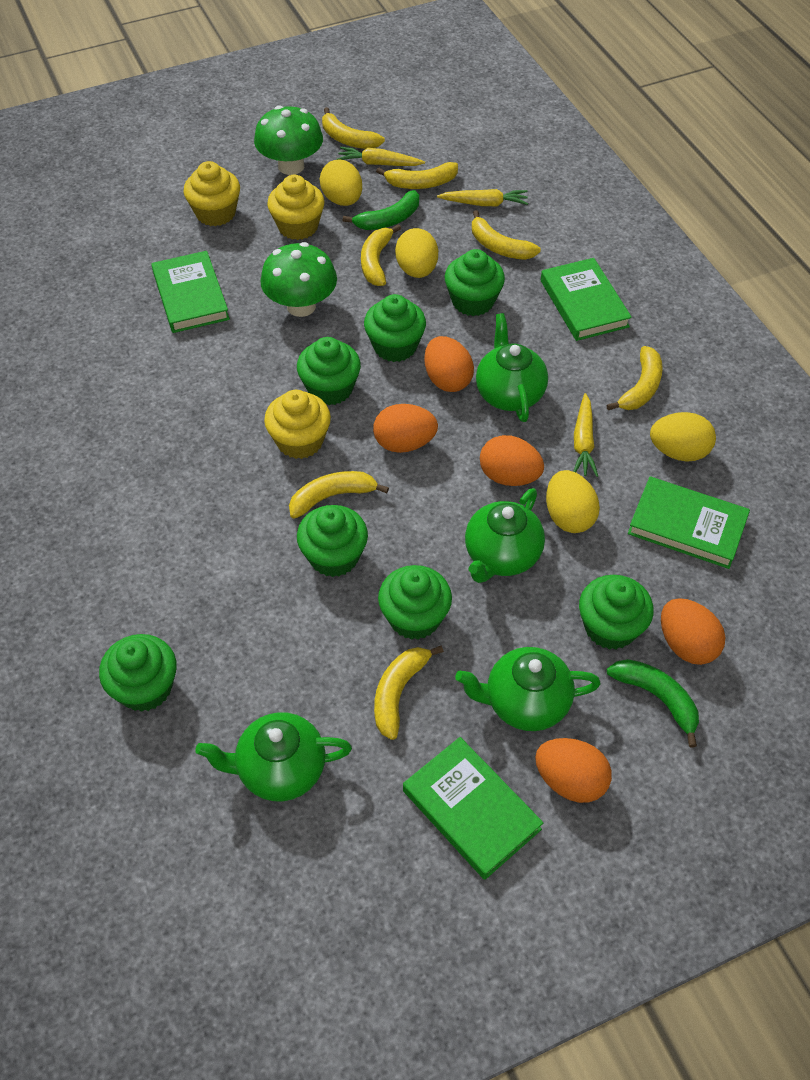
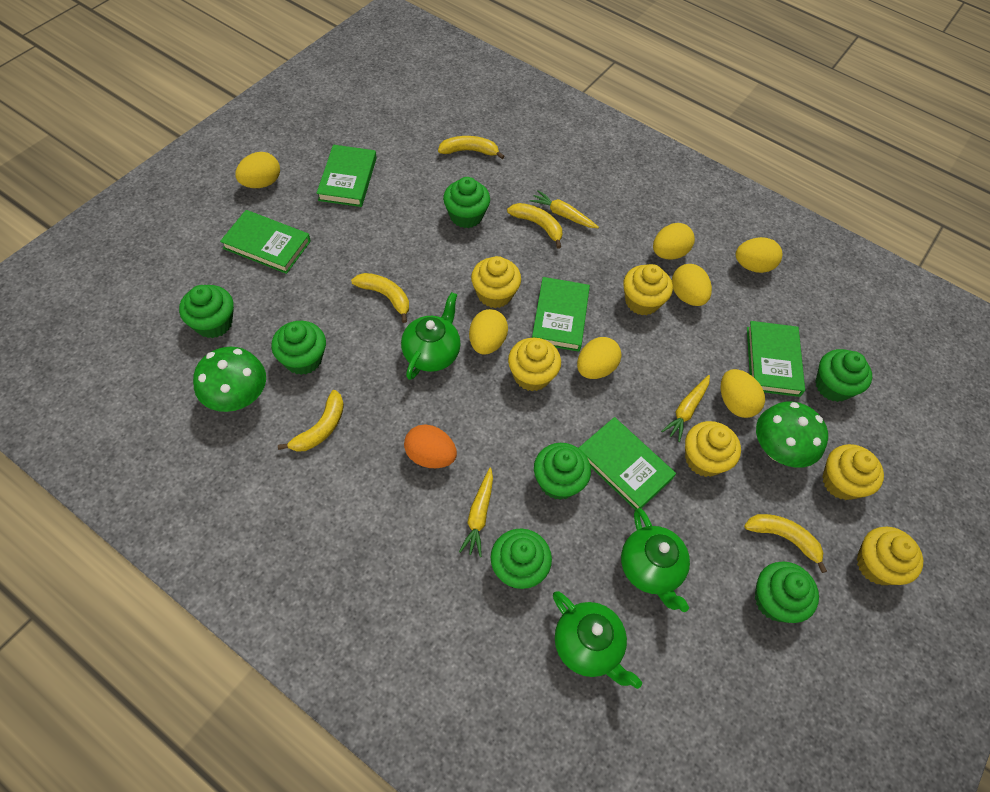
green banana: 2 -> 0
green book: 4 -> 5
green teapot: 4 -> 3
orange egg: 5 -> 1
yellow banana: 7 -> 5
yellow cupcake: 3 -> 6
yellow egg: 4 -> 7

